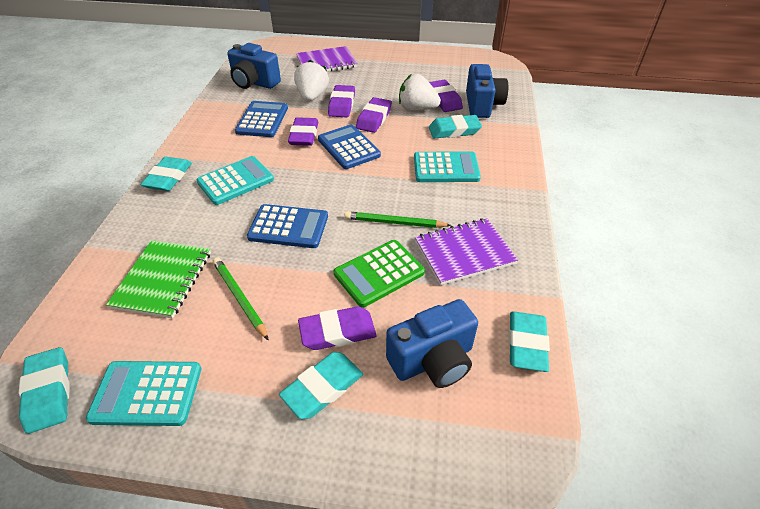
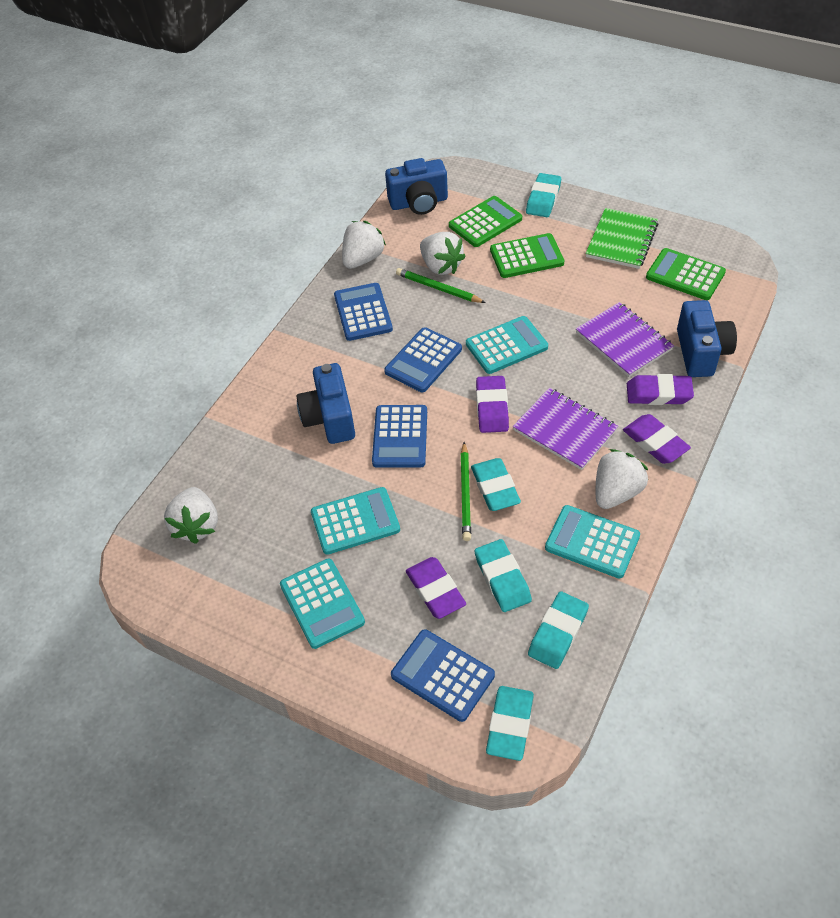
blue calculator: 3 -> 4
green calculator: 1 -> 3
purple eraser: 5 -> 4
turquoise calculator: 3 -> 4
white strawberry: 2 -> 4

